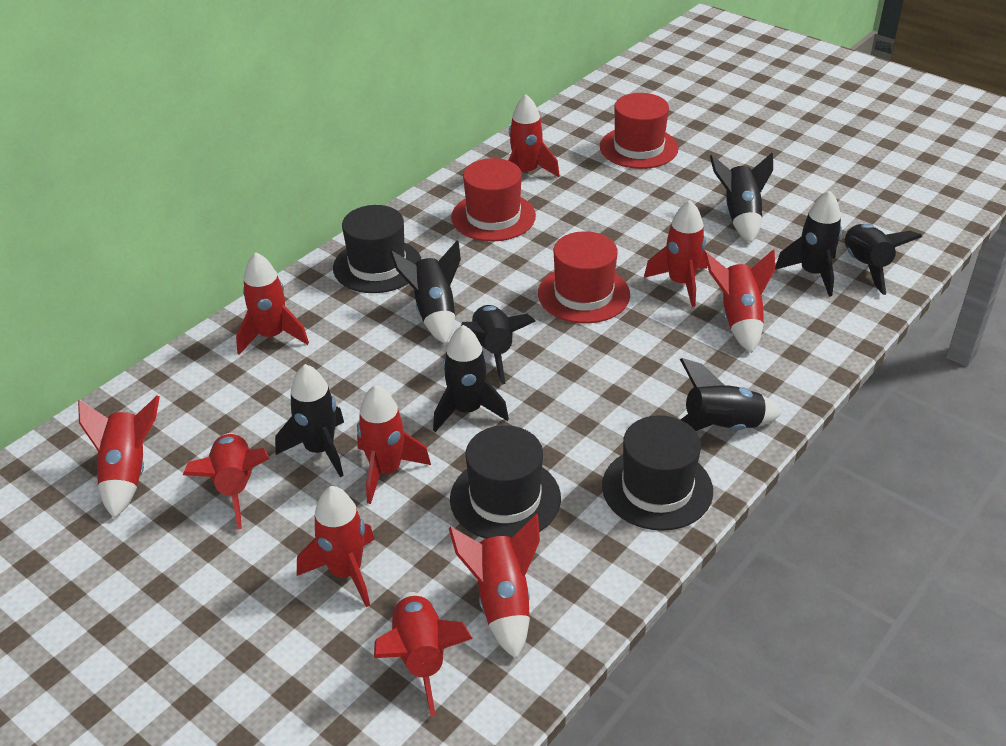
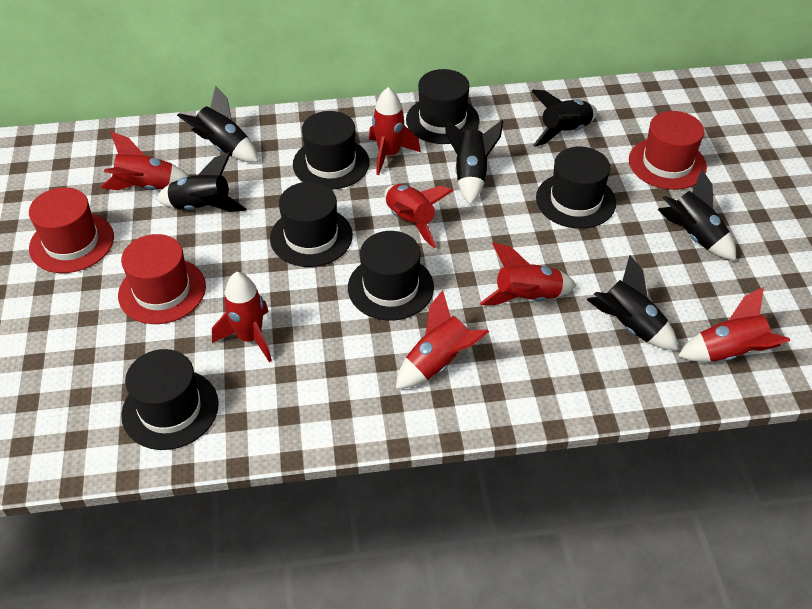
black hat: 3 -> 6
black rocket: 8 -> 6
red rocket: 10 -> 7

